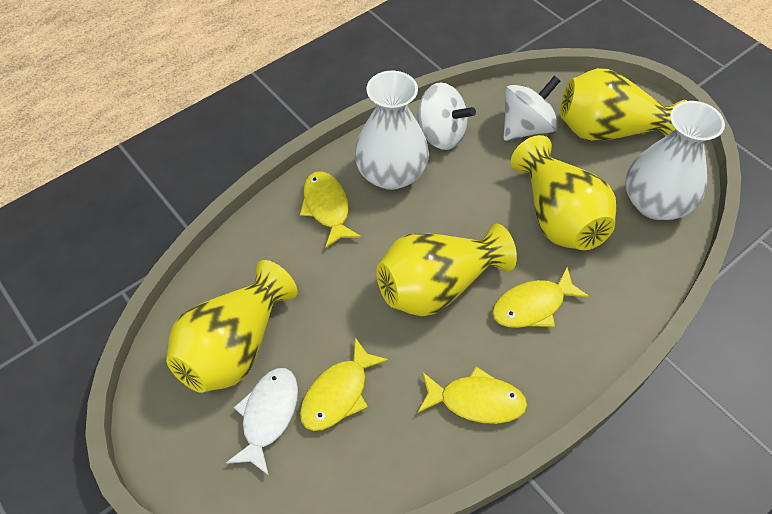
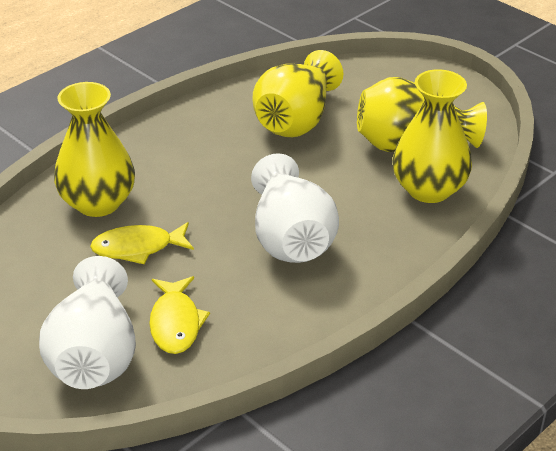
white fish: 1 -> 0
white spinning top: 2 -> 0
yellow fish: 4 -> 2

